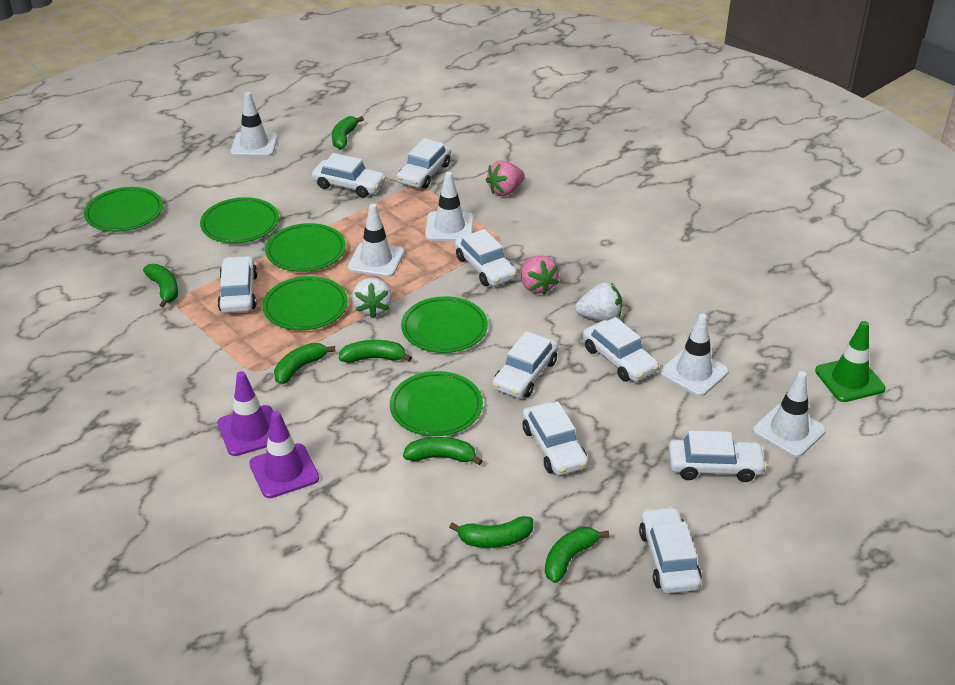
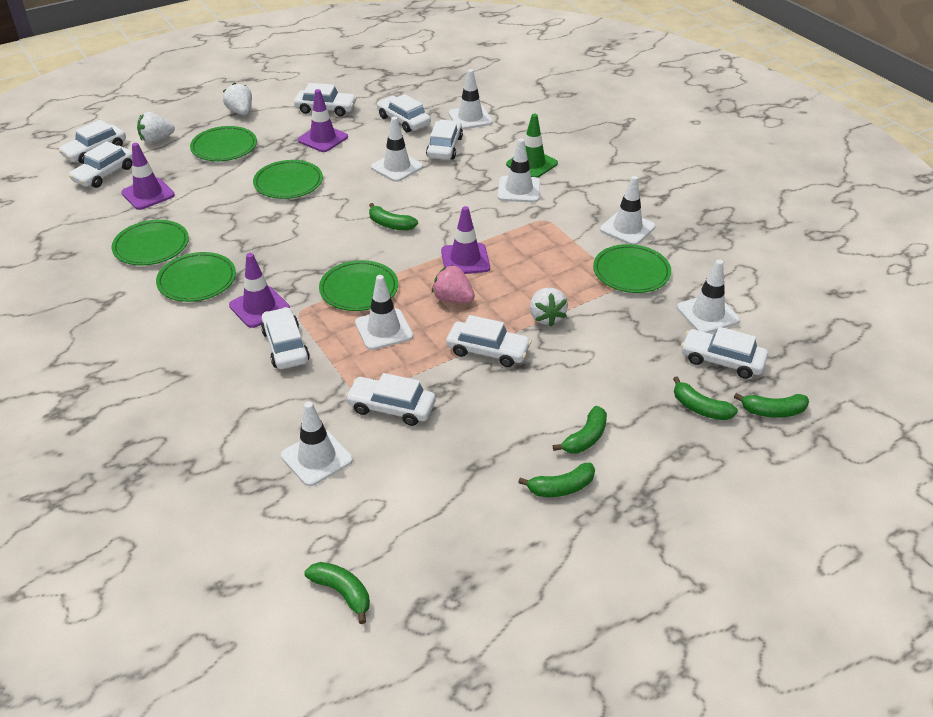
green banana: 7 -> 6
pink strawberry: 2 -> 1
purple traffic cone: 2 -> 4
white strawberry: 2 -> 3
white traffic cone: 5 -> 7

